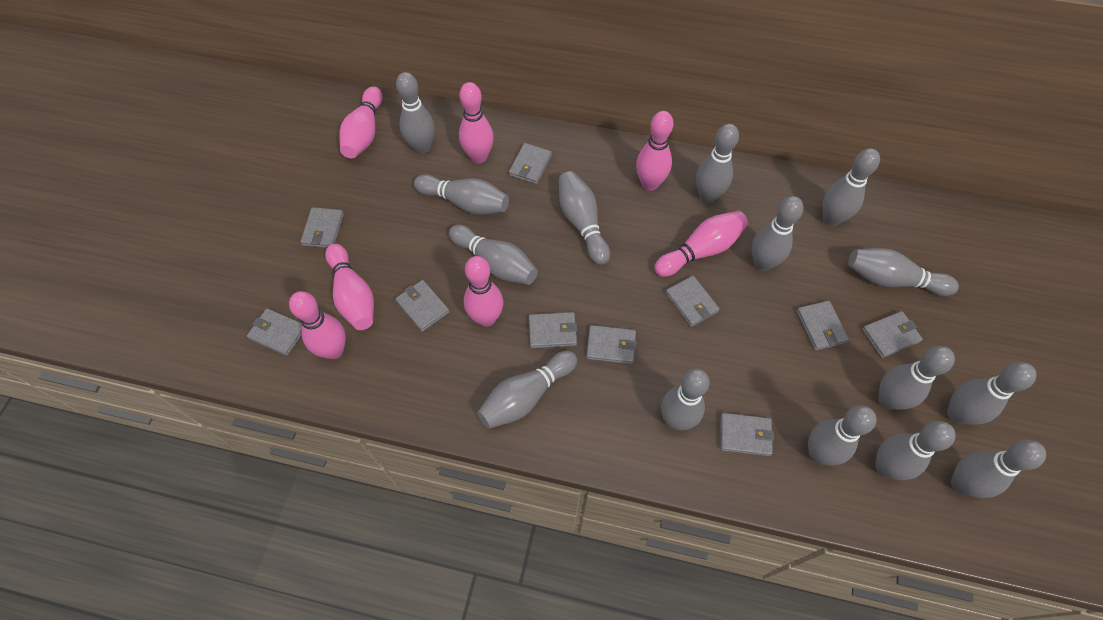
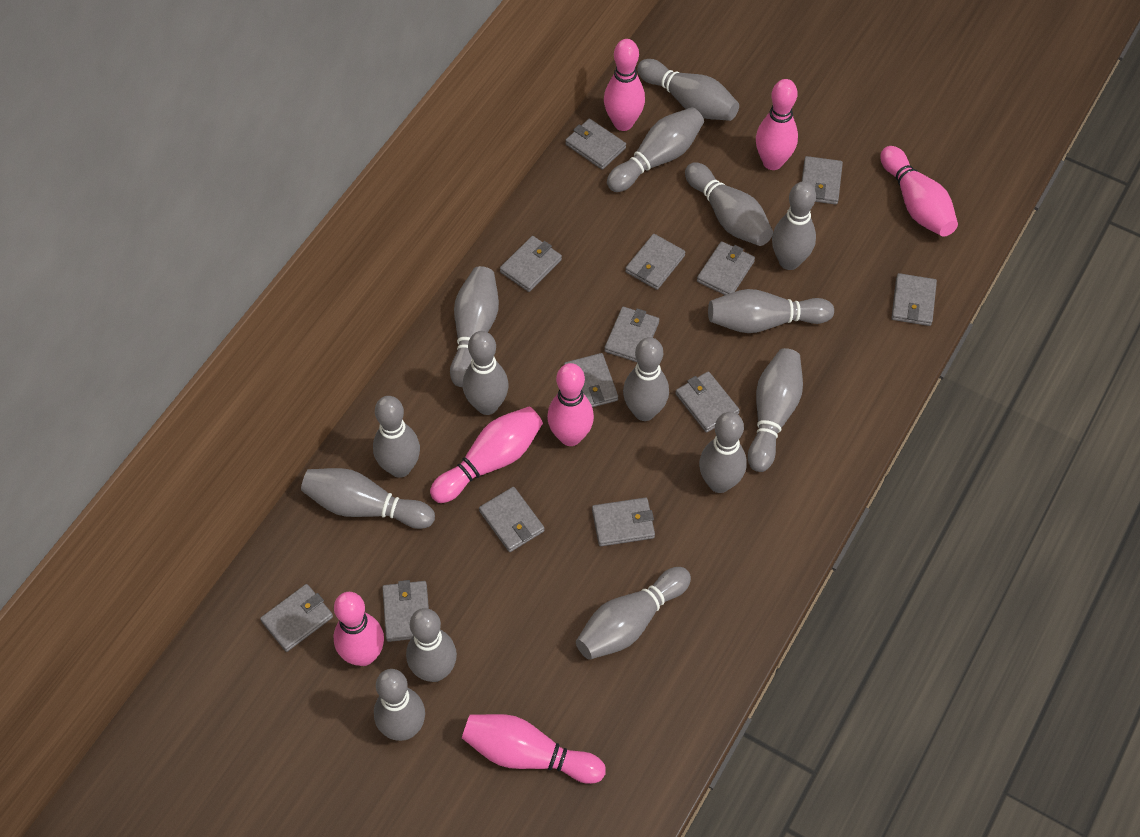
grey wallet: 10 -> 13

